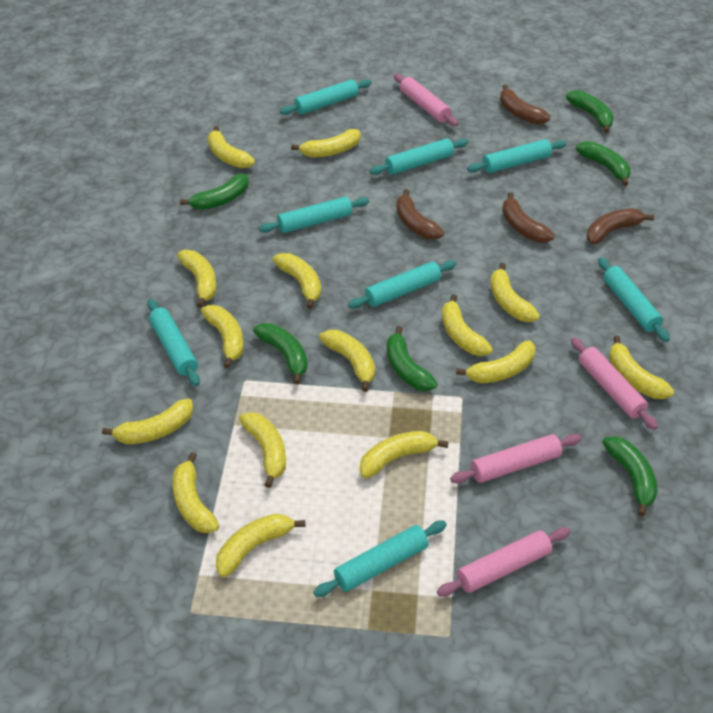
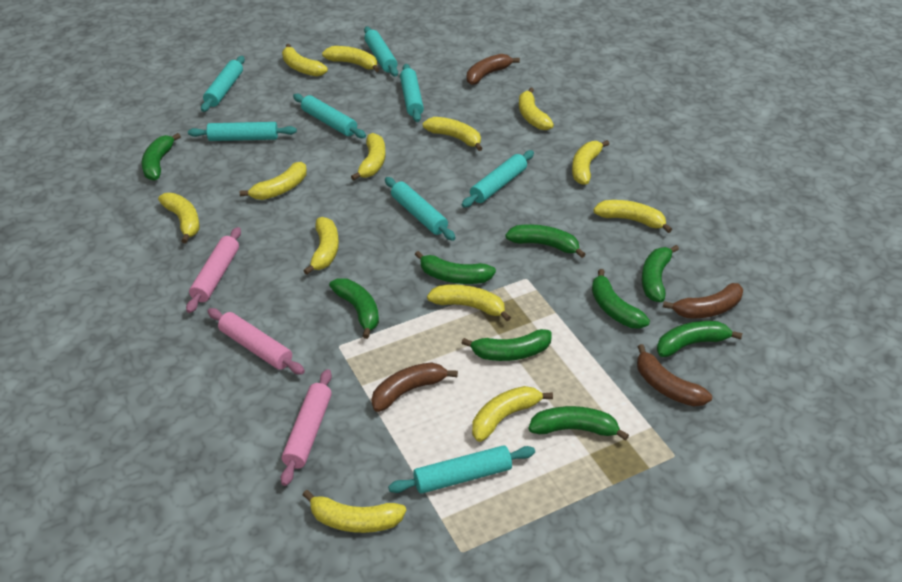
green banana: 6 -> 9
pink rolling pin: 4 -> 3
yellow banana: 15 -> 13

